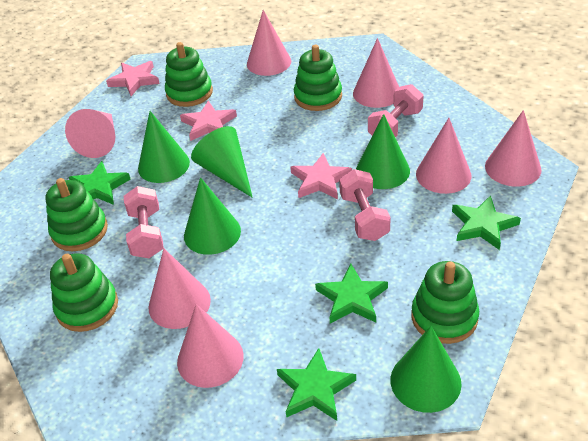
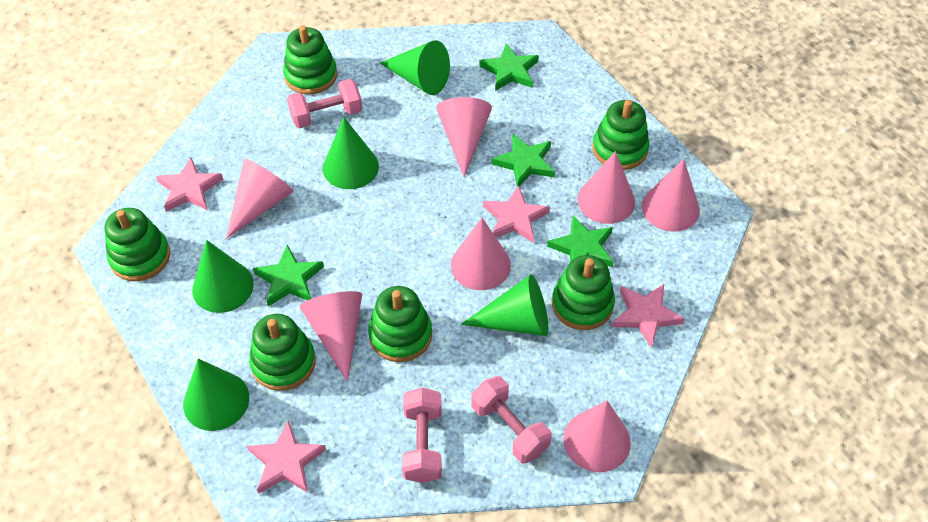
green stacking toy: 5 -> 6
pink star: 3 -> 4

